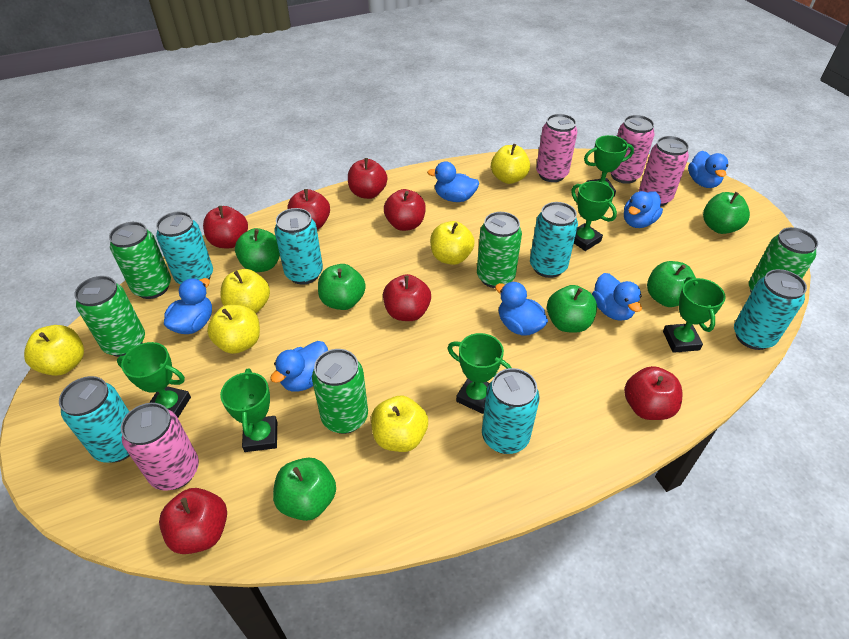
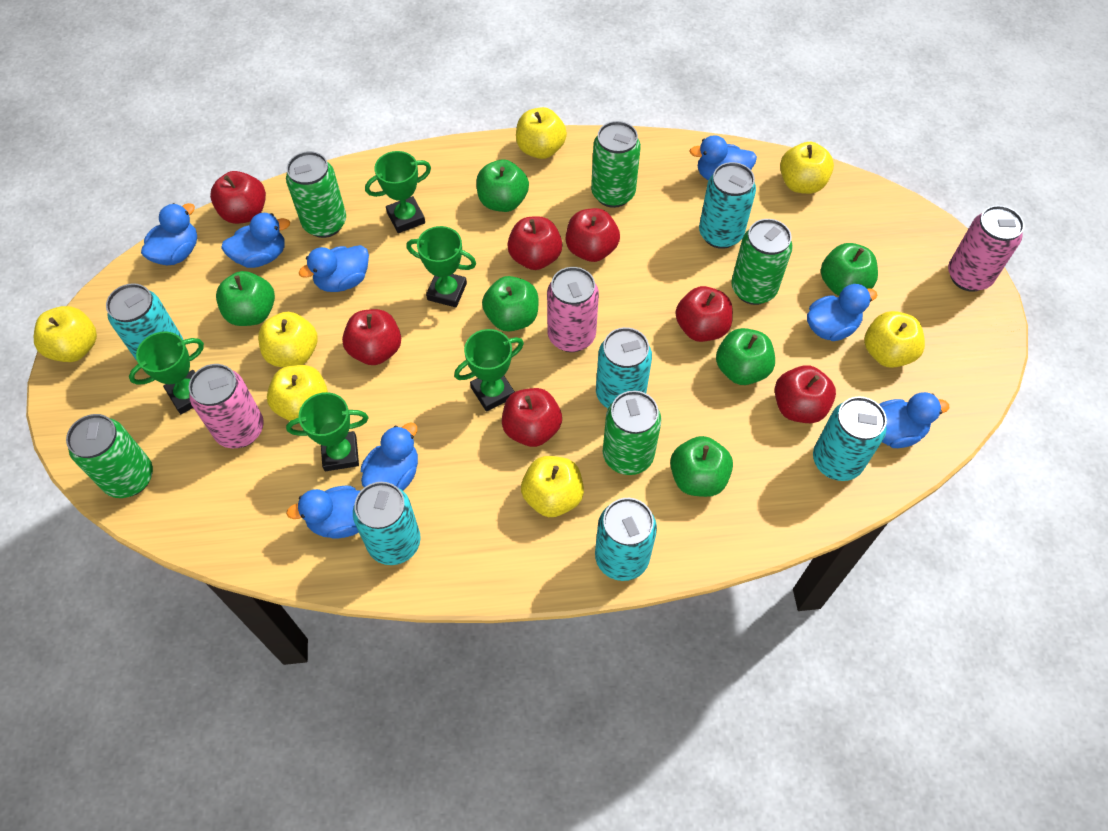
blue duck: 7 -> 8
green trophy: 6 -> 5
pink can: 4 -> 3
yellow apple: 6 -> 7

